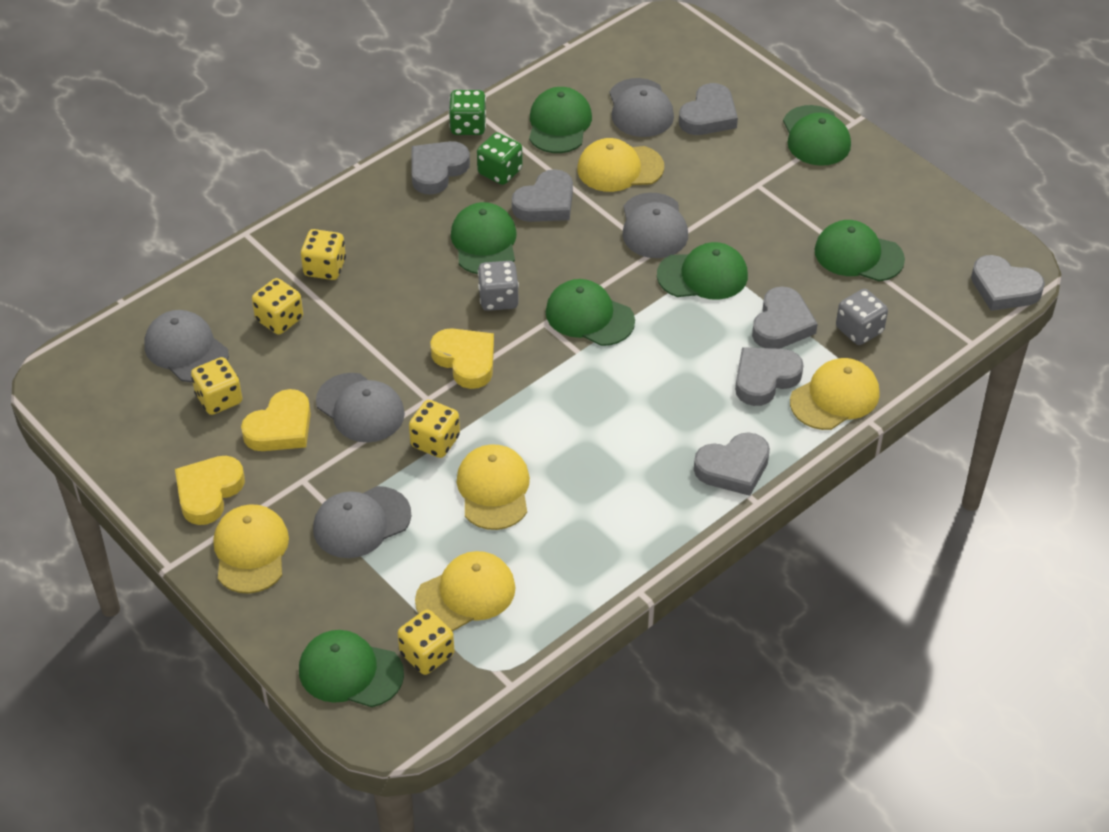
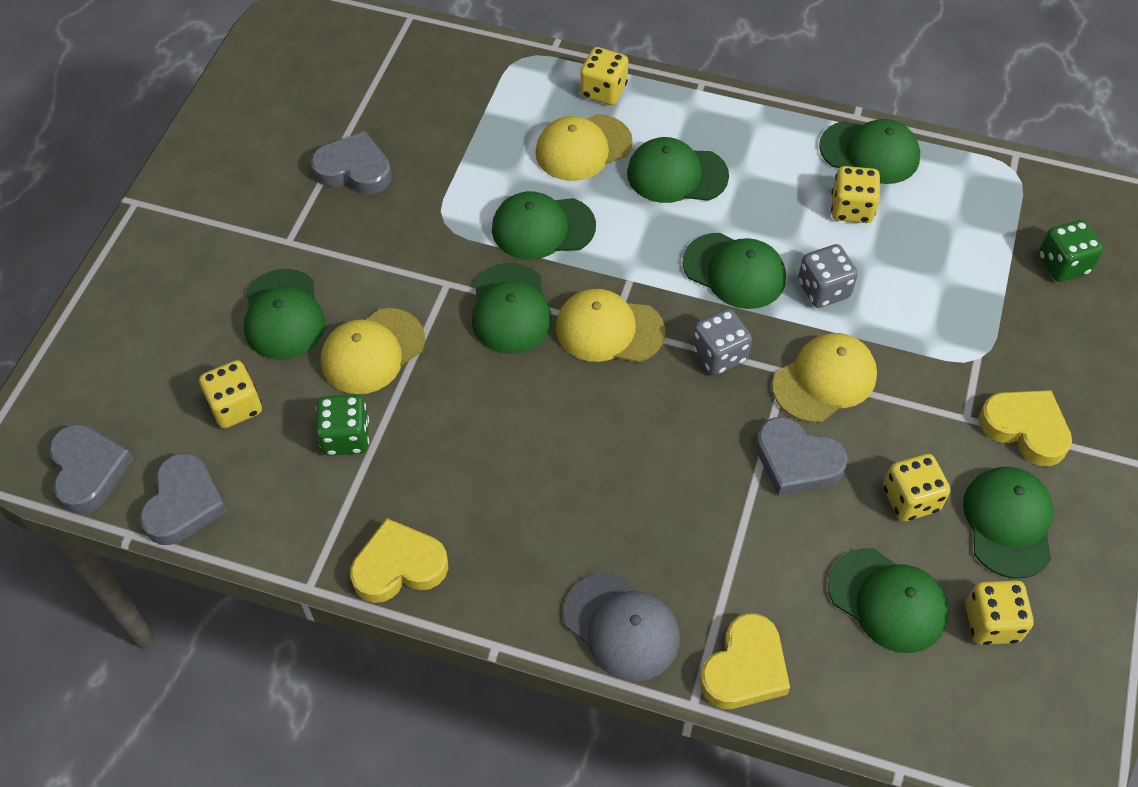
green cap: 7 -> 8
grey cap: 5 -> 1
grey heart: 7 -> 4
yellow cap: 5 -> 4

